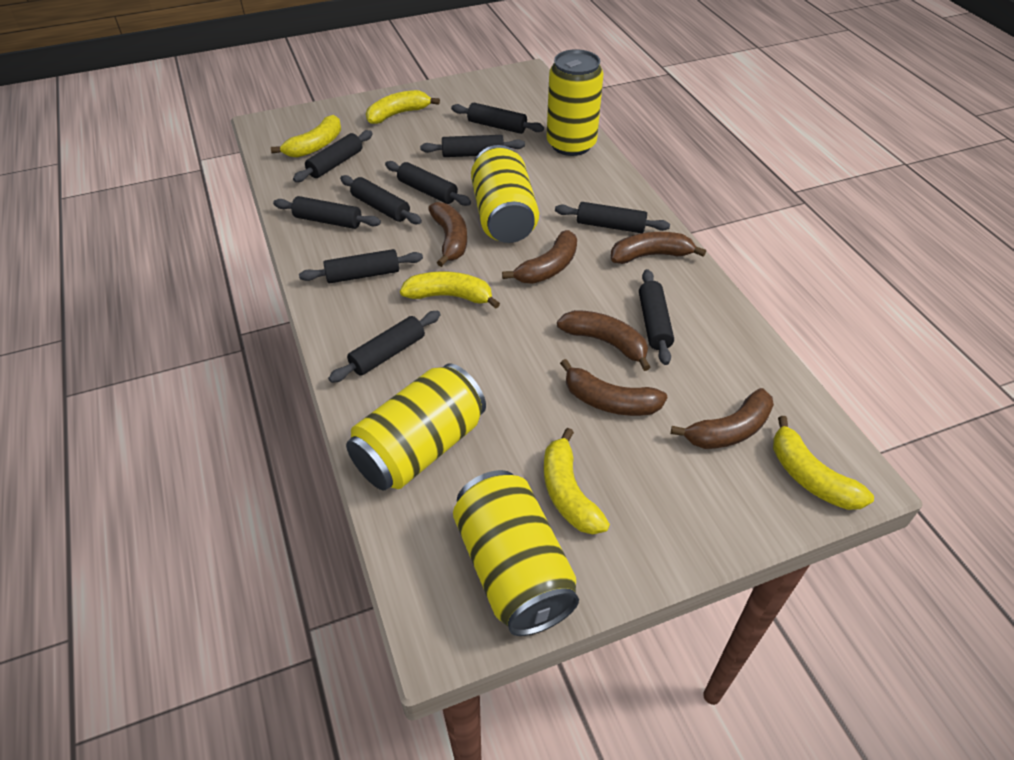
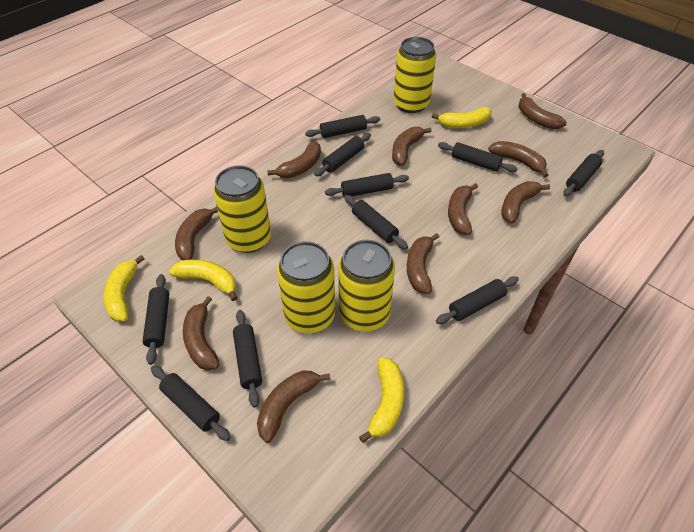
brown banana: 6 -> 10
yellow banana: 5 -> 4

